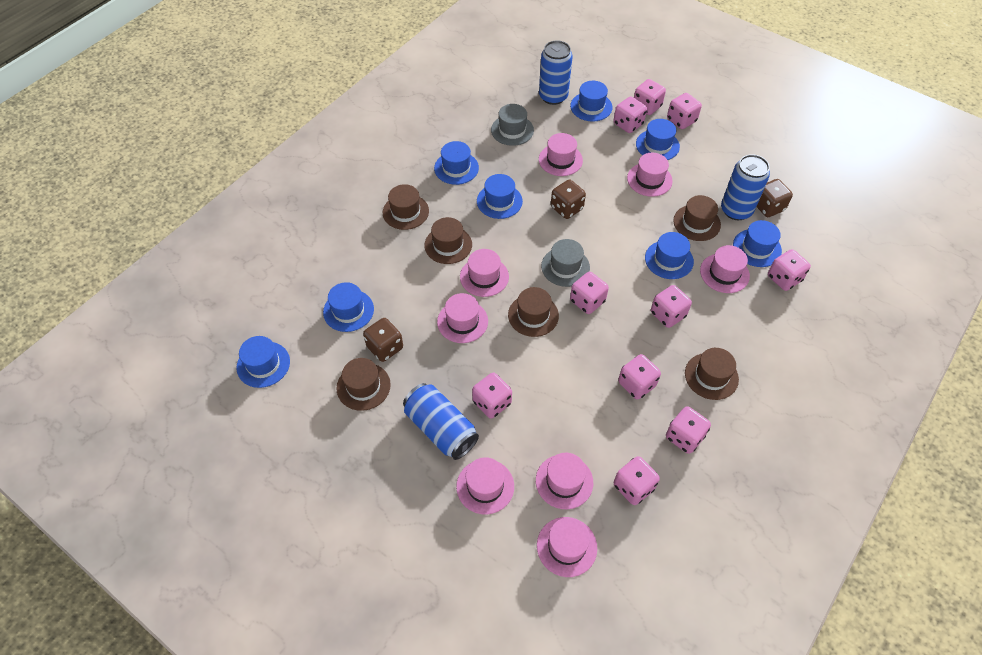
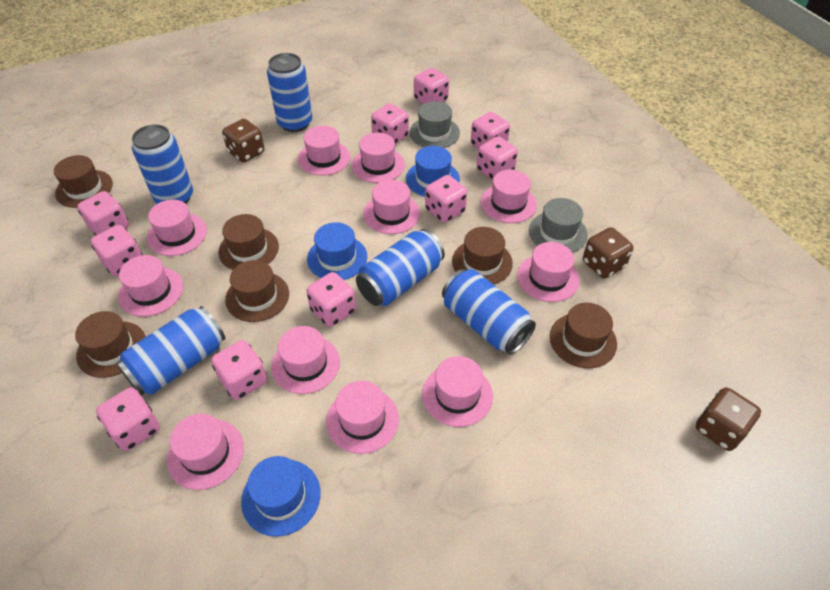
blue can: 3 -> 5
blue hat: 8 -> 3
pink hat: 8 -> 11

